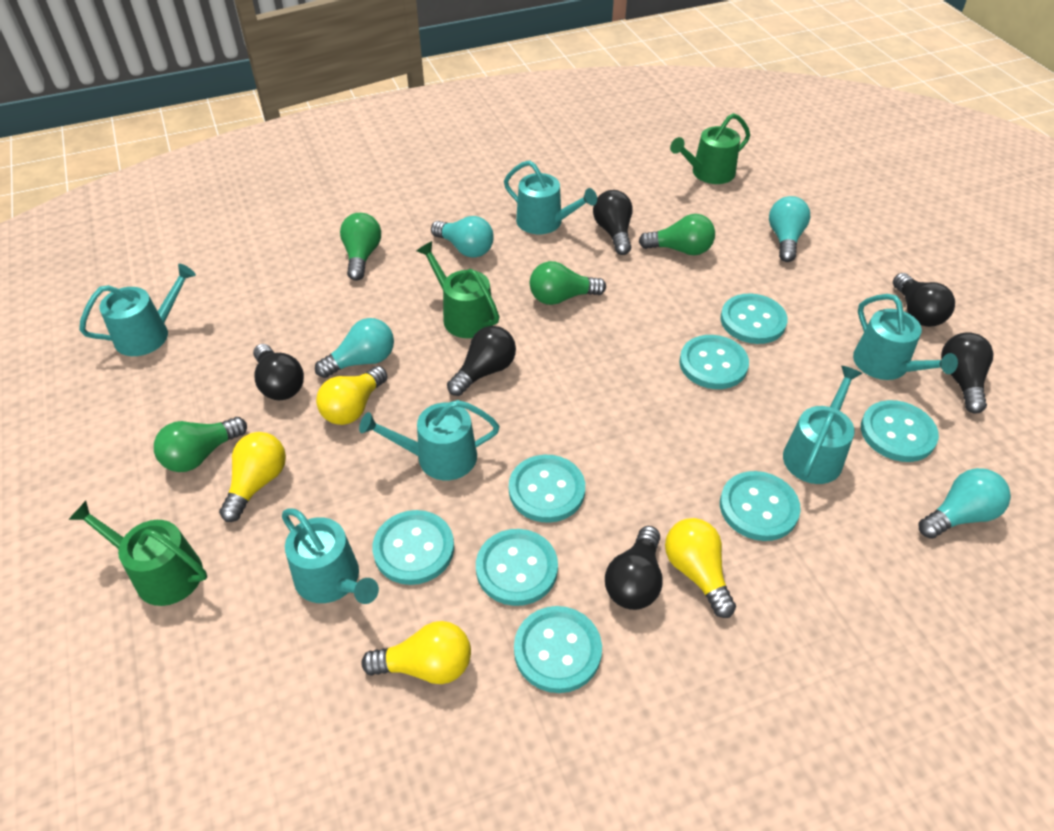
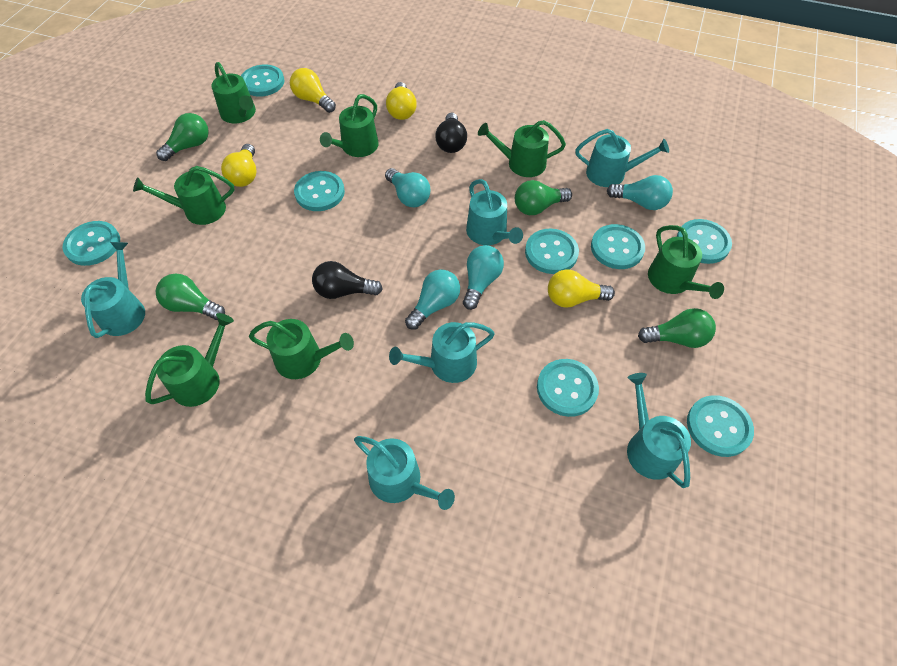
black light bulb: 6 -> 2
green watering can: 3 -> 7

